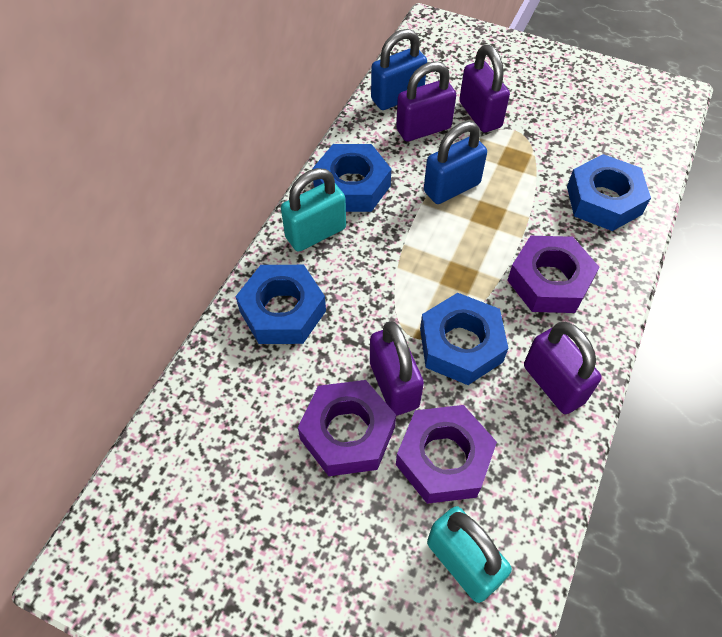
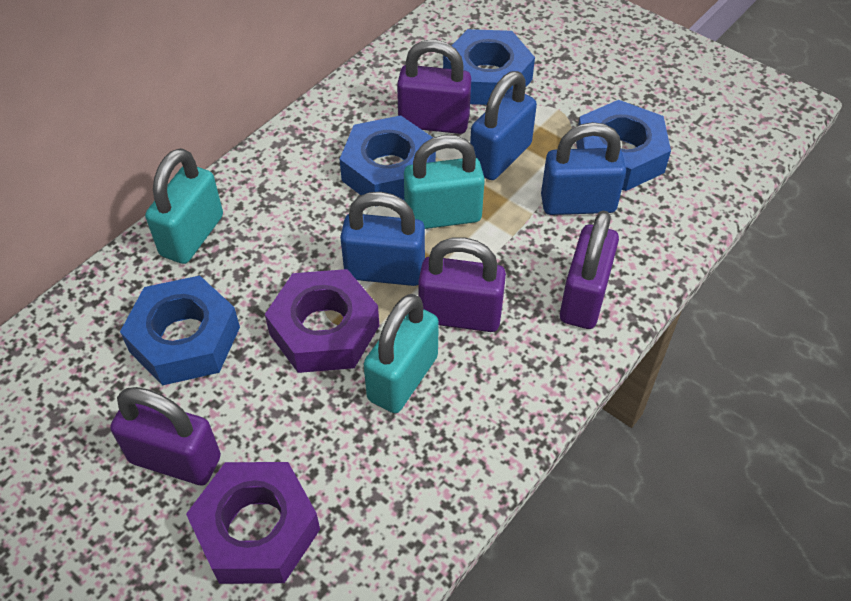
blue padlock: 2 -> 3
purple nut: 3 -> 2
turquoise padlock: 2 -> 3

